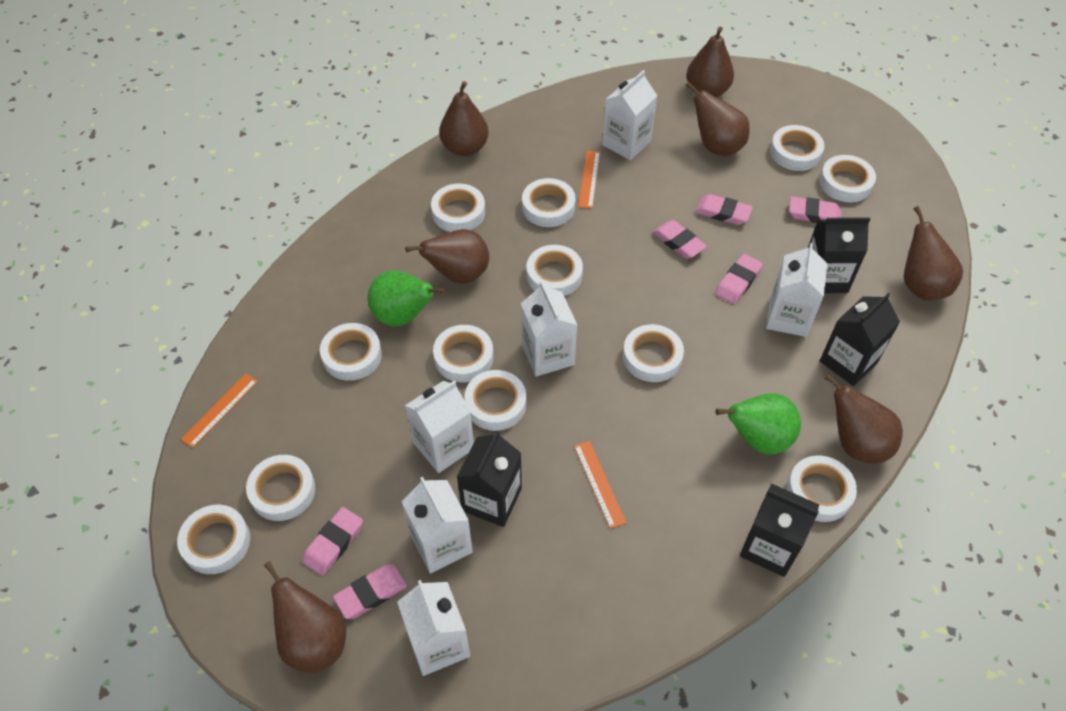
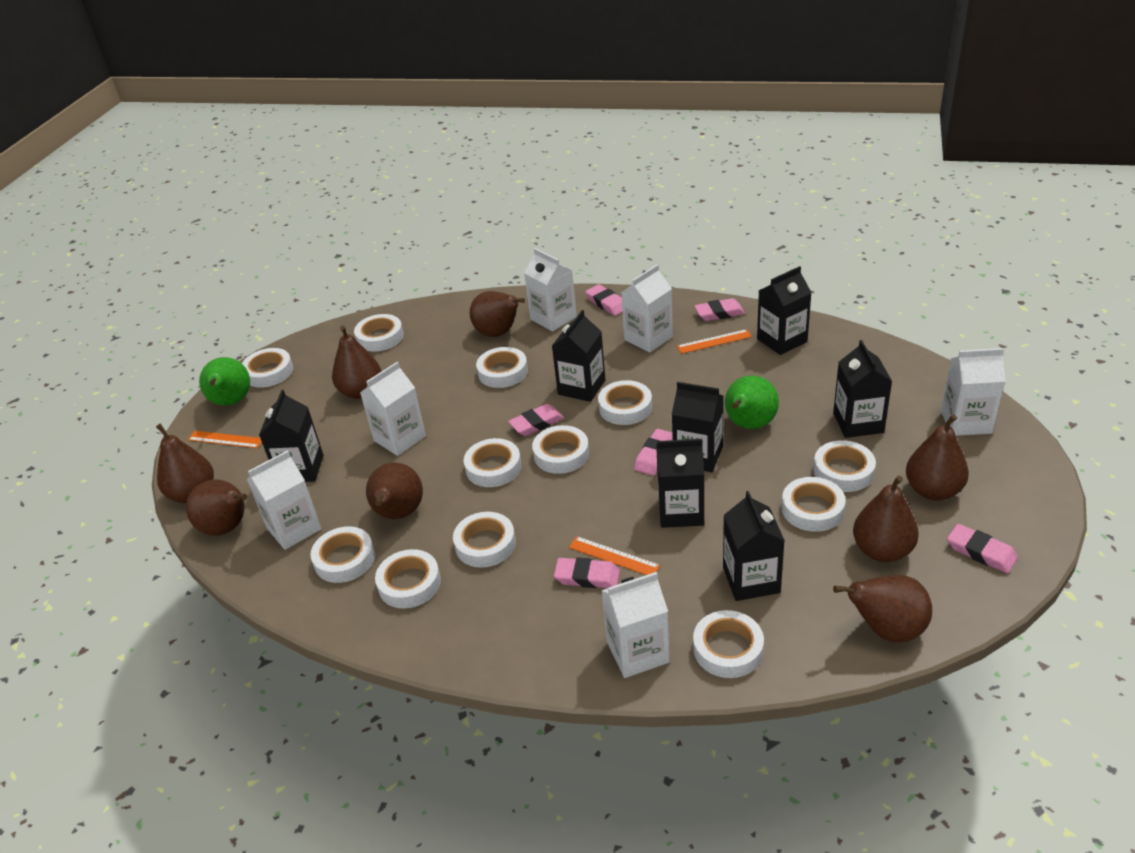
black carton: 4 -> 7
brown pear: 7 -> 8

